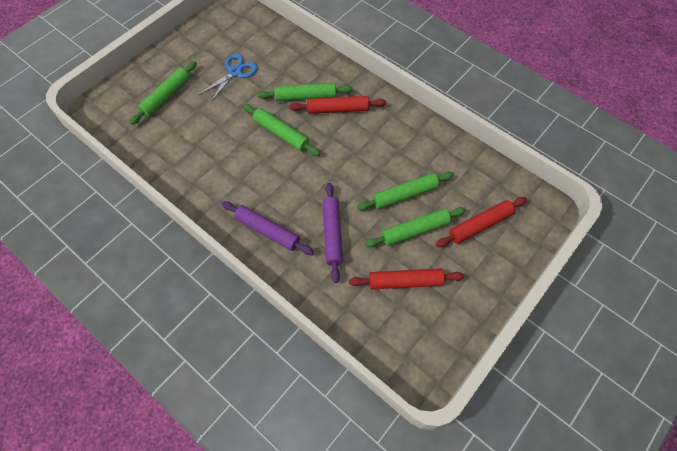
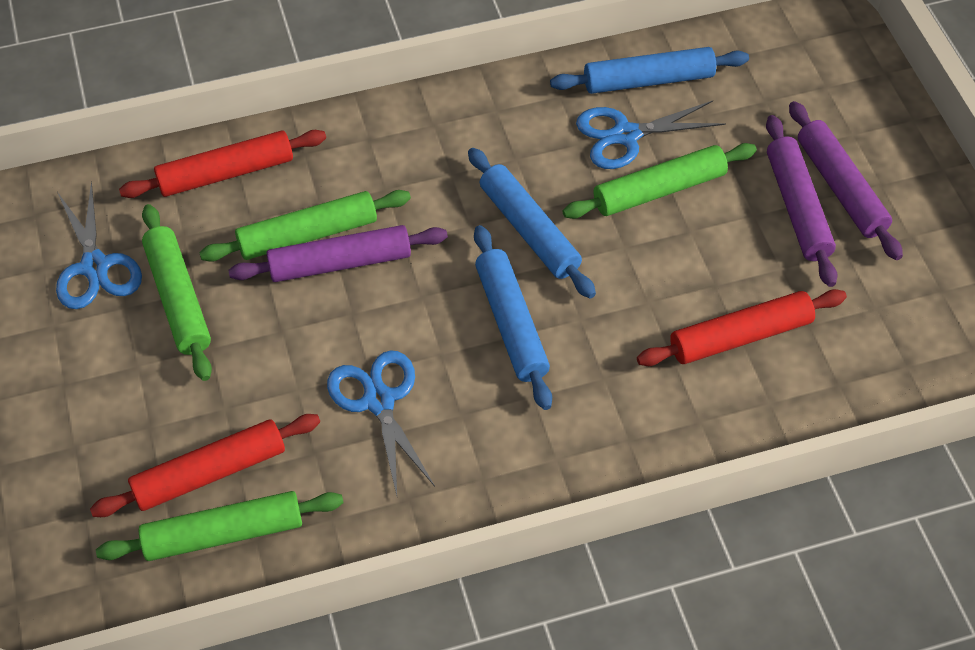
blue rolling pin: 0 -> 3
blue scissors: 1 -> 3
green rolling pin: 5 -> 4
purple rolling pin: 2 -> 3

